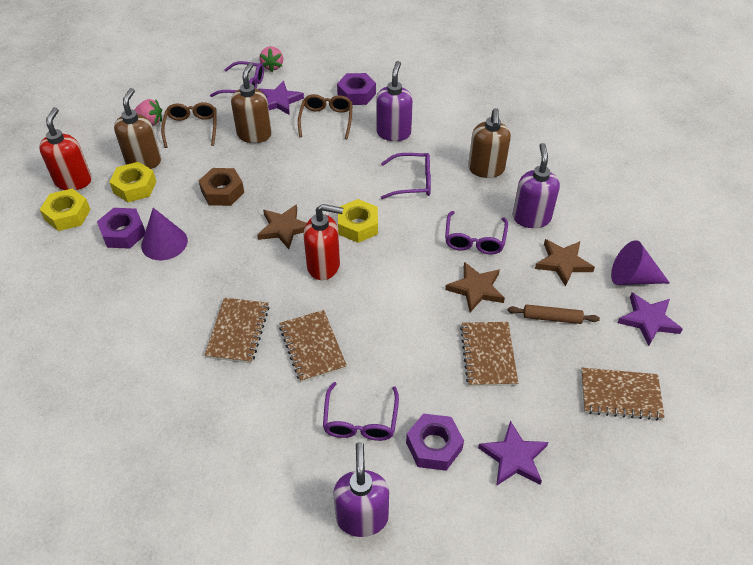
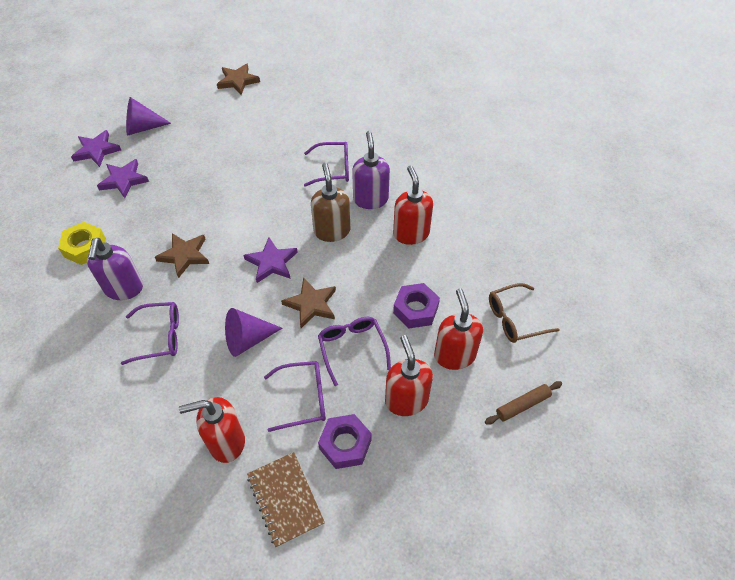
brown glasses: 2 -> 1
brown notebook: 4 -> 1
brown nut: 1 -> 0
brown soap dispenser: 3 -> 1
pink strawberry: 2 -> 0
purple nut: 3 -> 2
purple soap dispenser: 3 -> 2
red soap dispenser: 2 -> 4
yellow nut: 3 -> 1

